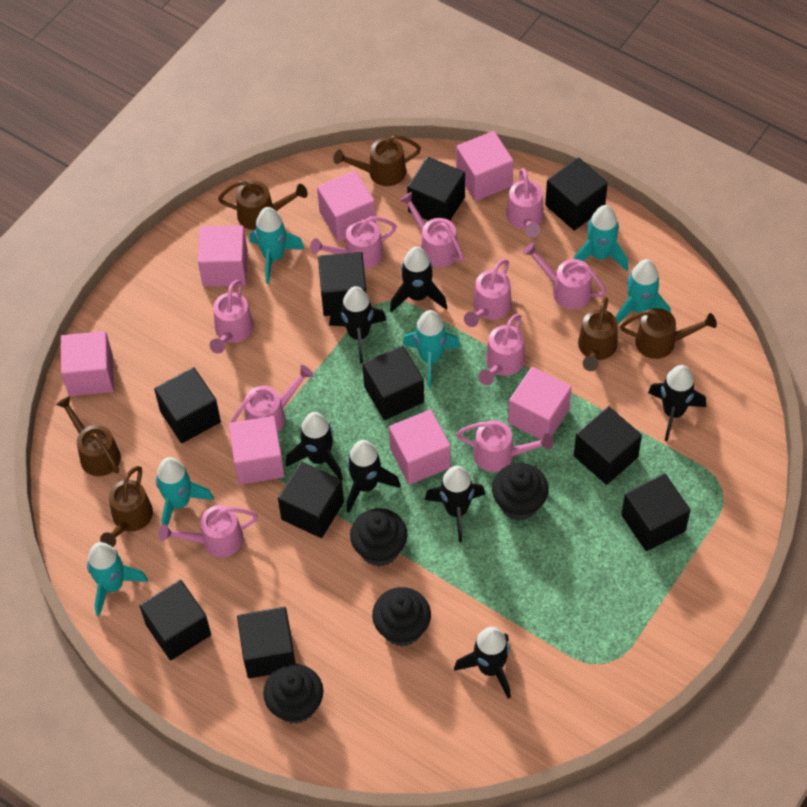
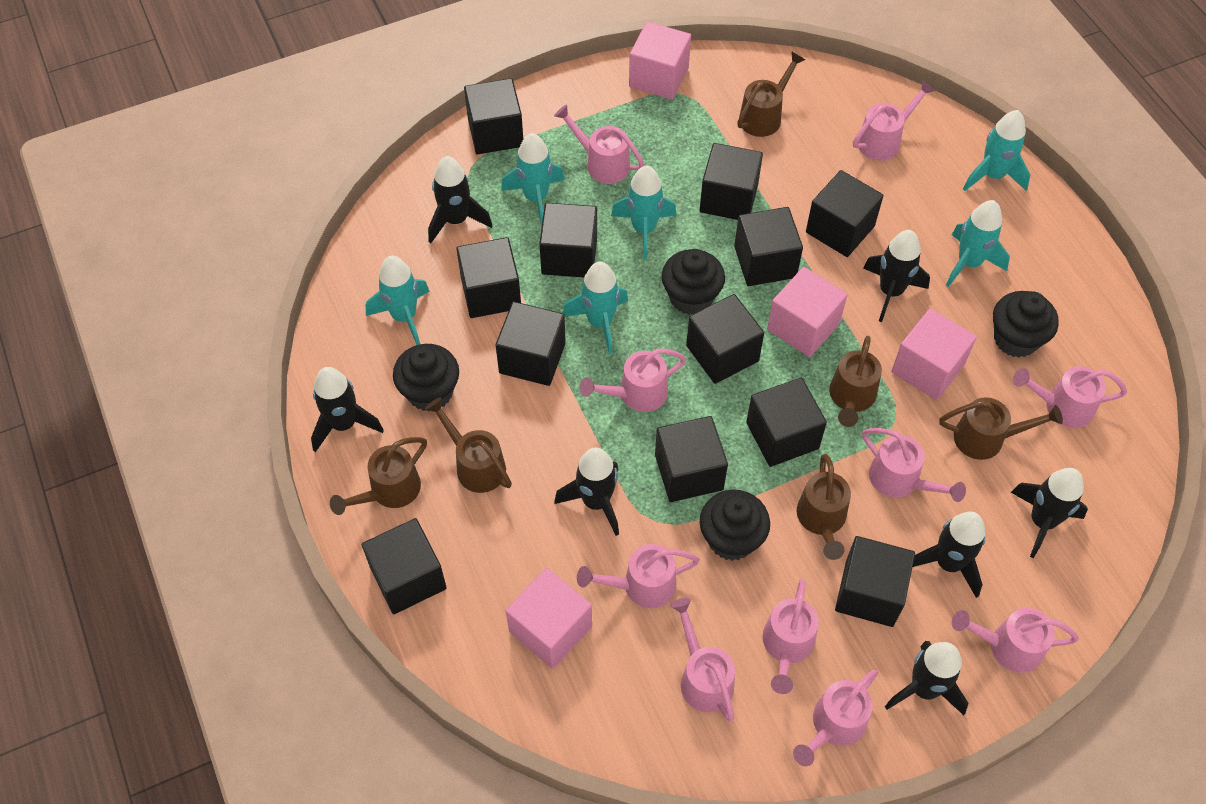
black cube: 10 -> 12
pink cube: 7 -> 4

